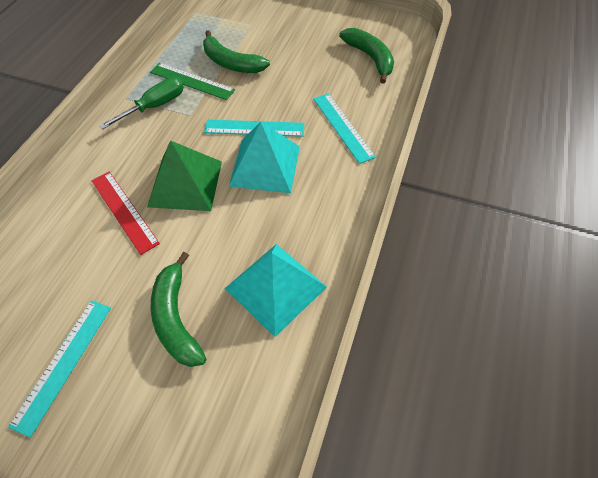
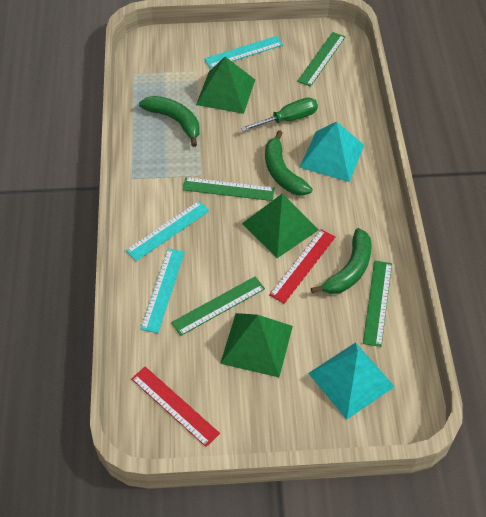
green pyramid: 1 -> 3
green ruler: 1 -> 4
red ruler: 1 -> 2

